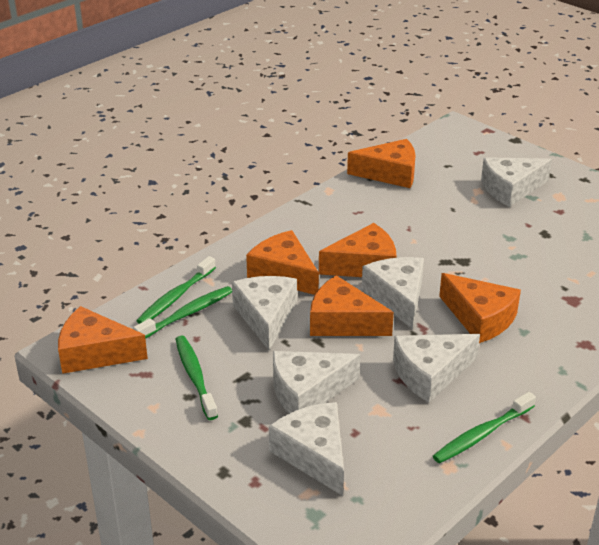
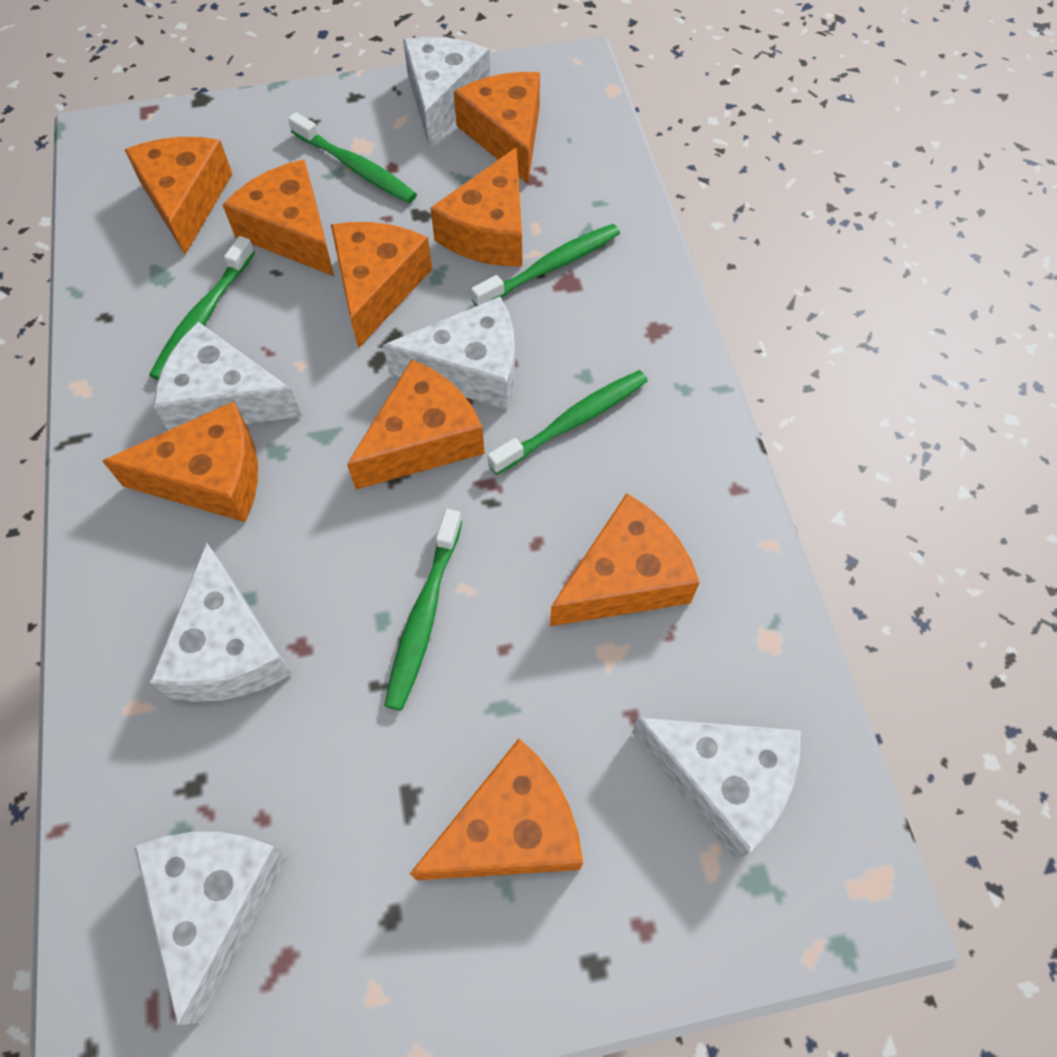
green toothbrush: 4 -> 5
orange cheese: 6 -> 9

